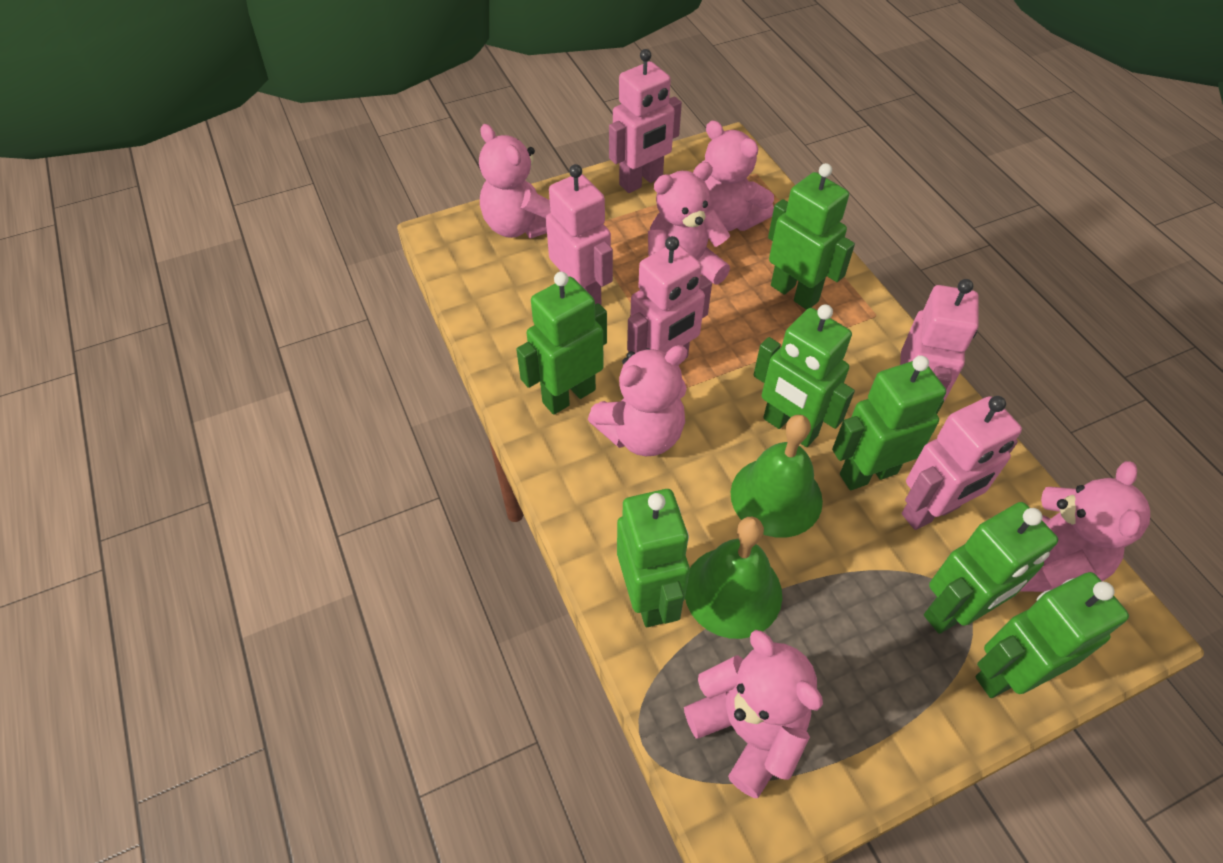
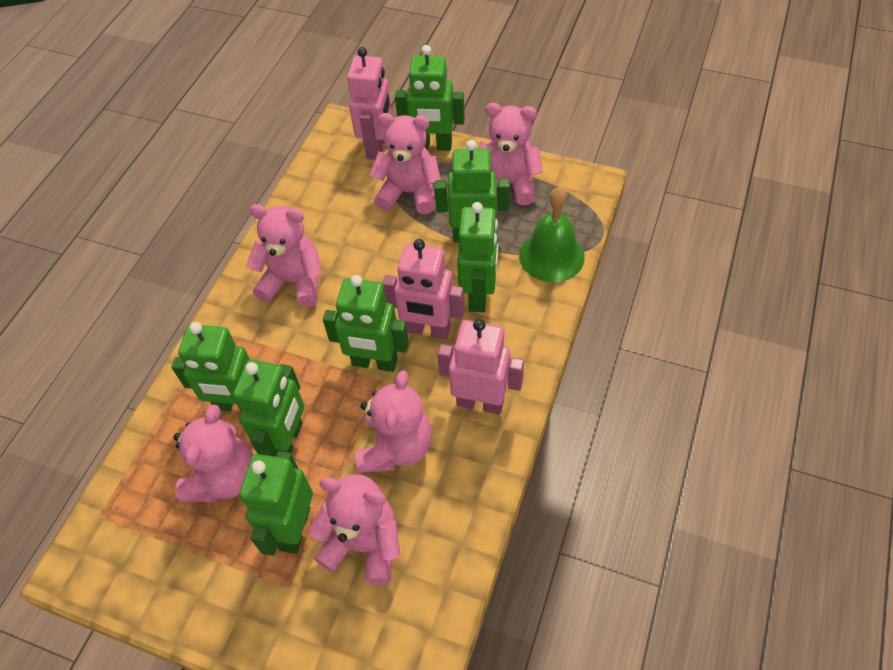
green bell: 2 -> 1
pink robot: 5 -> 3

